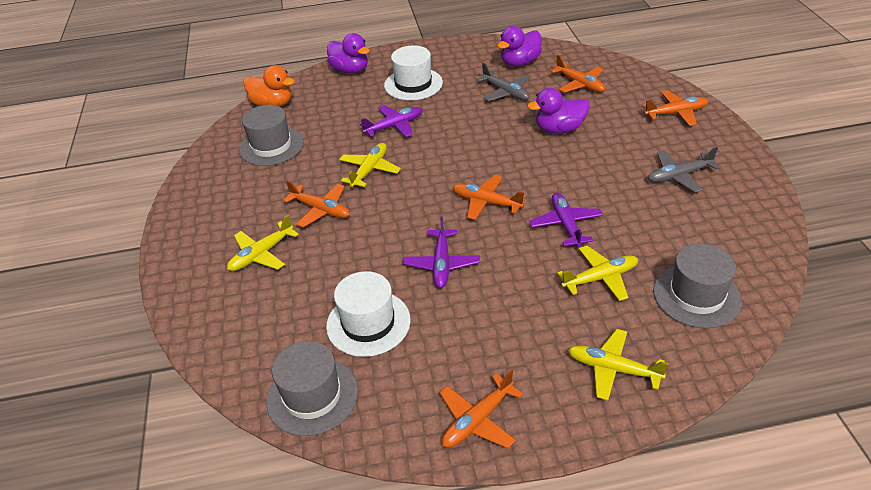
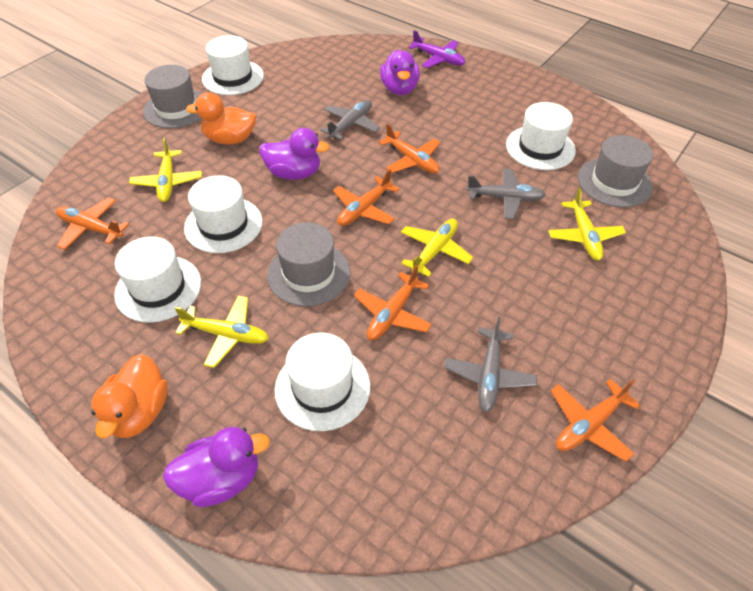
grey plane: 2 -> 3
orange duck: 1 -> 2
purple plane: 3 -> 1
white hat: 2 -> 5

